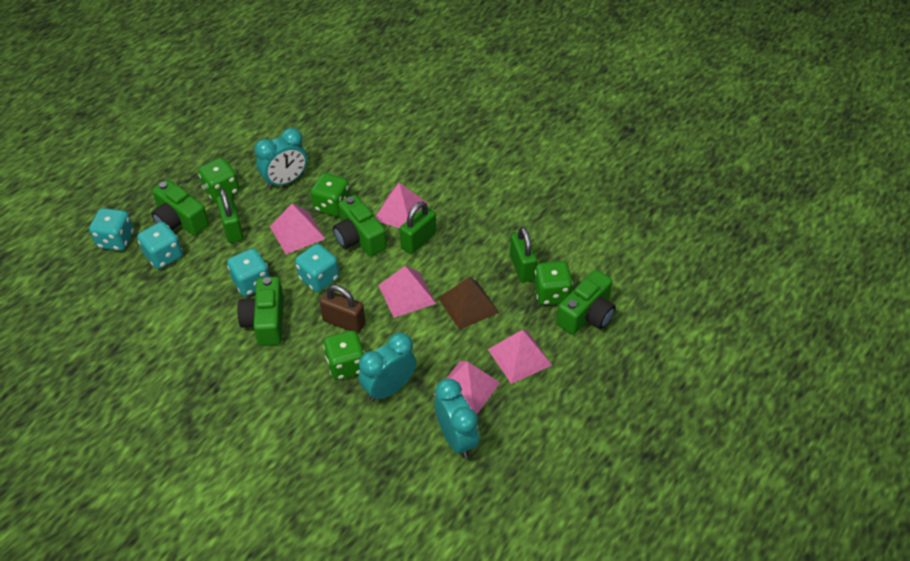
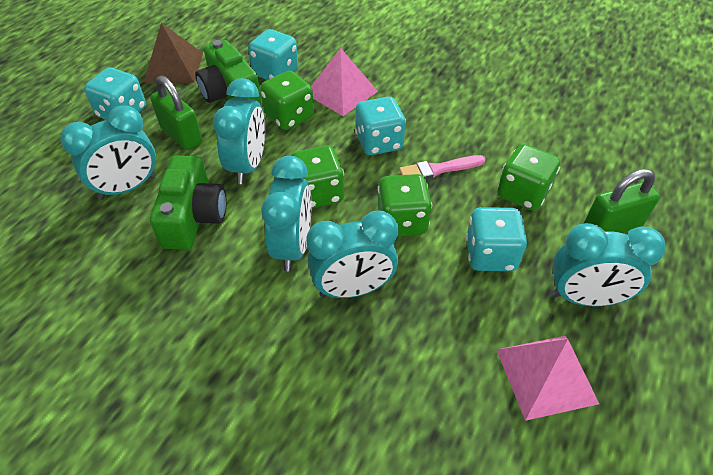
brown padlock: 1 -> 0
green camera: 4 -> 2
green padlock: 3 -> 2
pink brush: 0 -> 1
pink pyramid: 5 -> 2
turquoise clock: 3 -> 5

